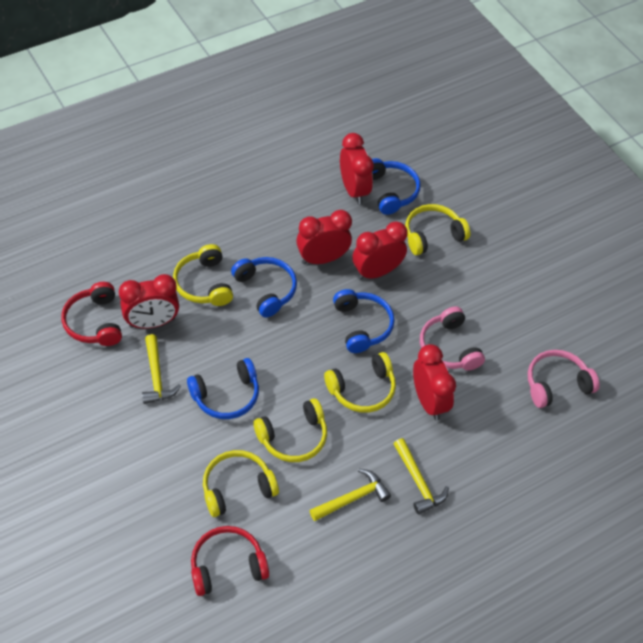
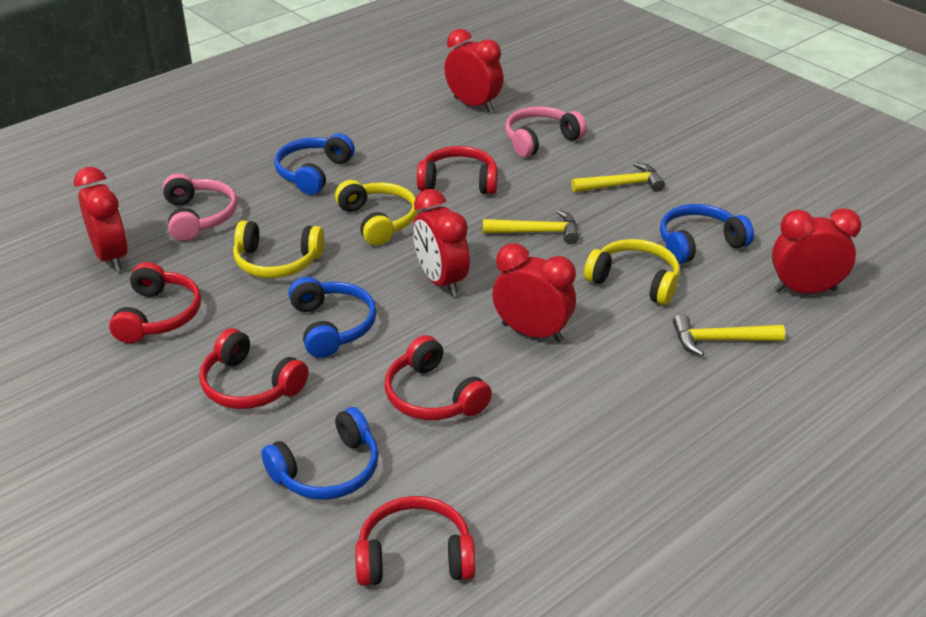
red headphones: 2 -> 5
yellow headphones: 5 -> 3

